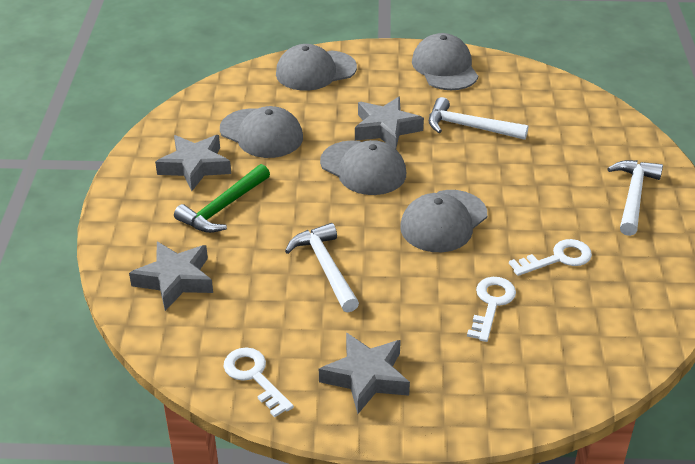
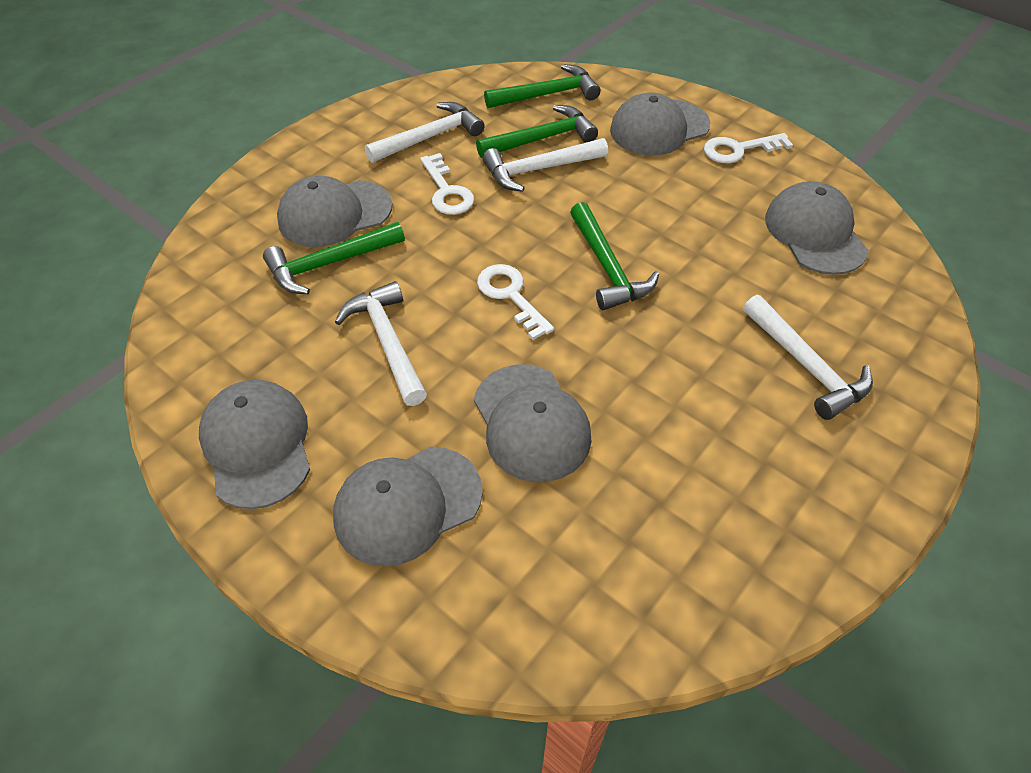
green hammer: 1 -> 4
grey cap: 5 -> 6
grey star: 4 -> 0
white hammer: 3 -> 4

